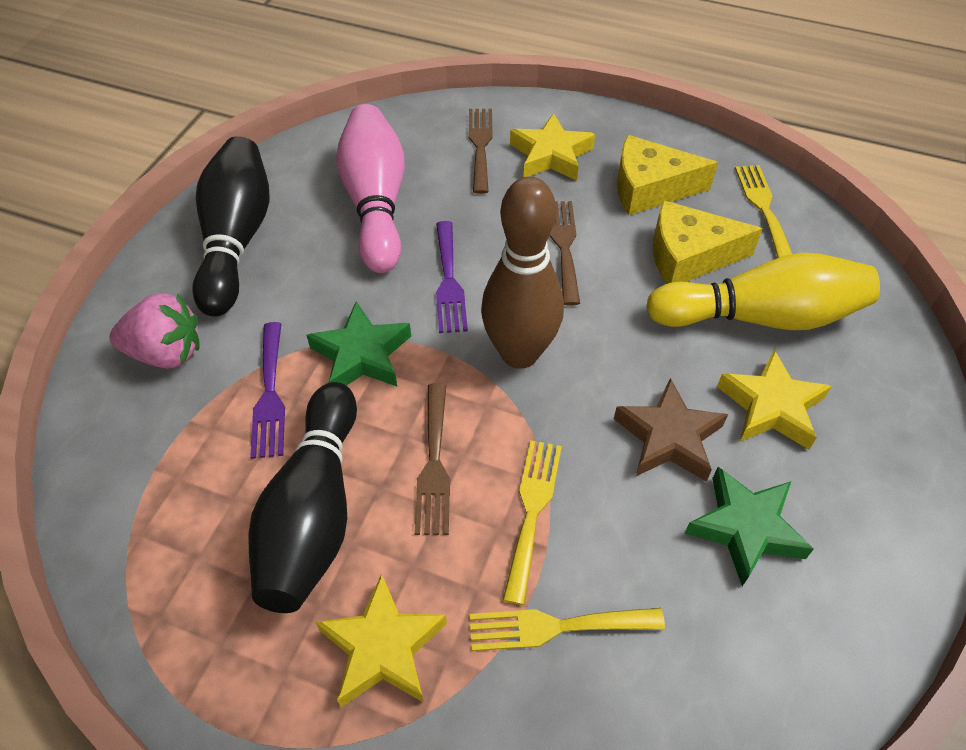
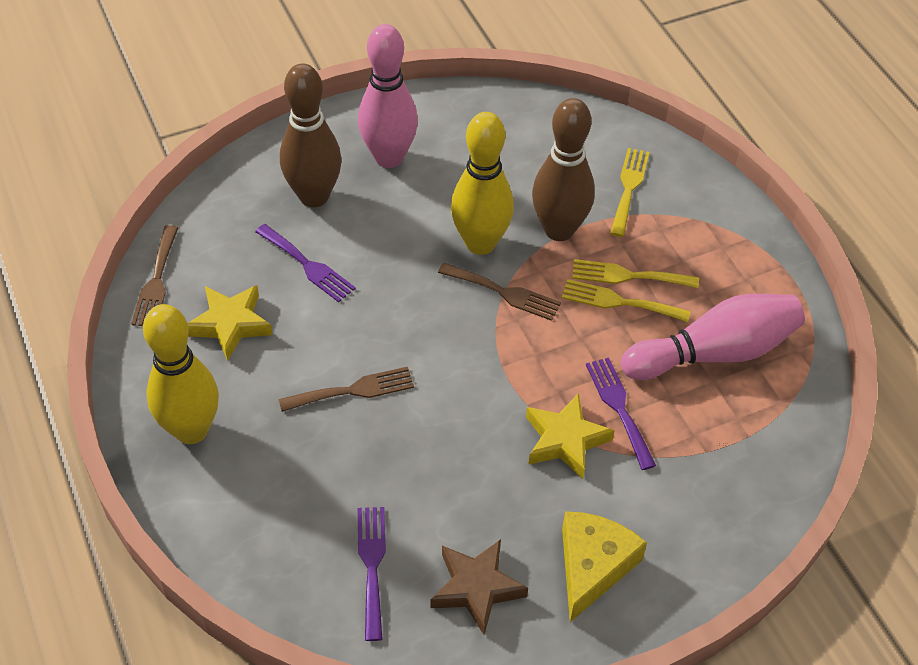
black bowling pin: 2 -> 0
brown bowling pin: 1 -> 2
green star: 2 -> 0
pink bowling pin: 1 -> 2
pink strawberry: 1 -> 0
purple fork: 2 -> 3
yellow bowling pin: 1 -> 2
yellow cheese: 2 -> 1
yellow star: 3 -> 2

